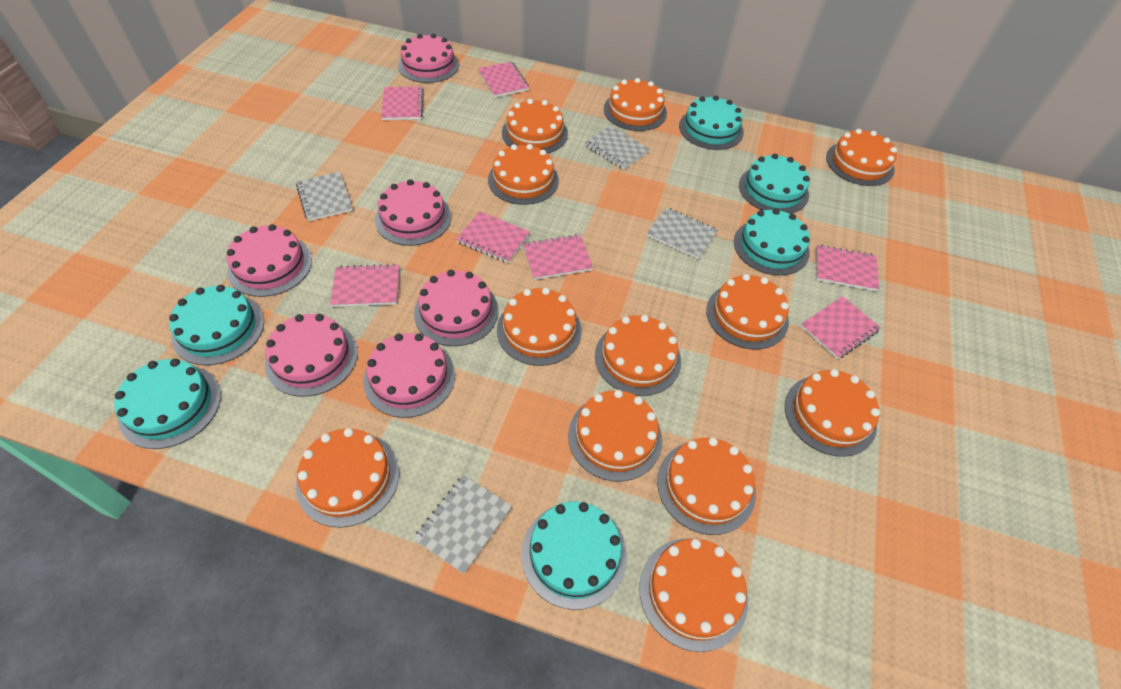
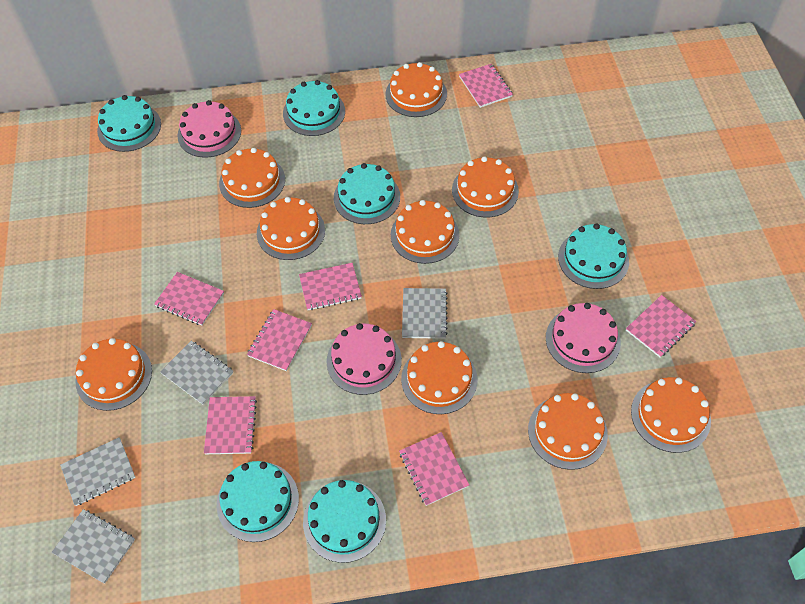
orange cake: 12 -> 9
pink cake: 6 -> 3

